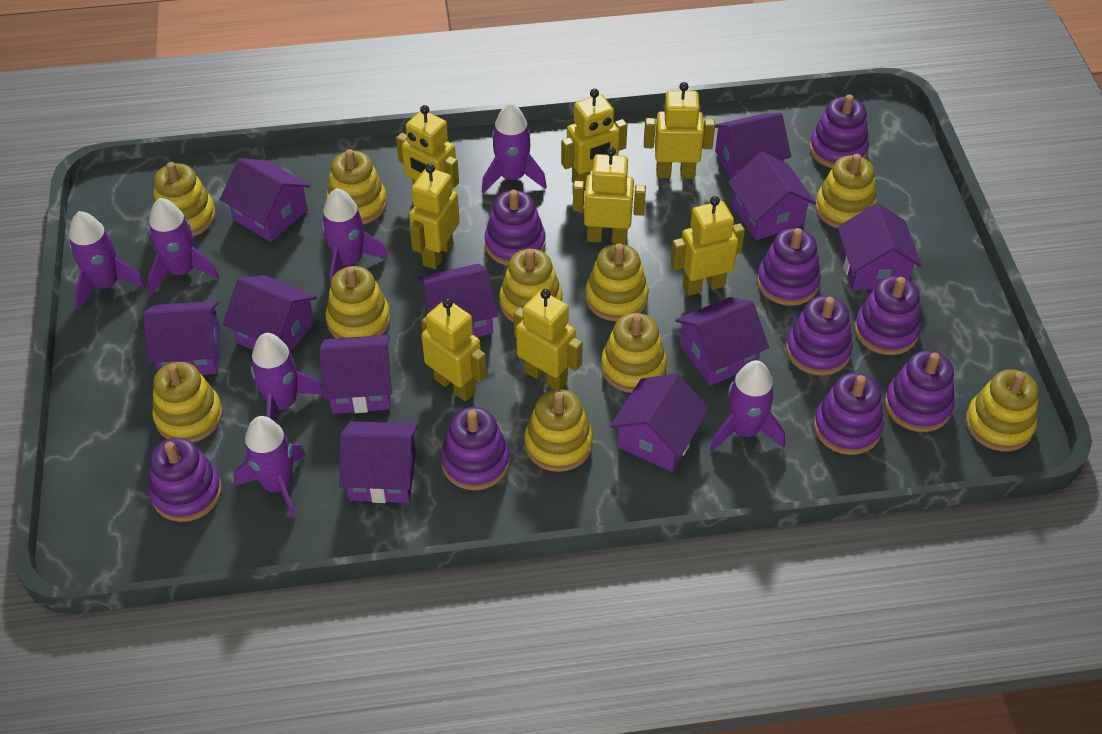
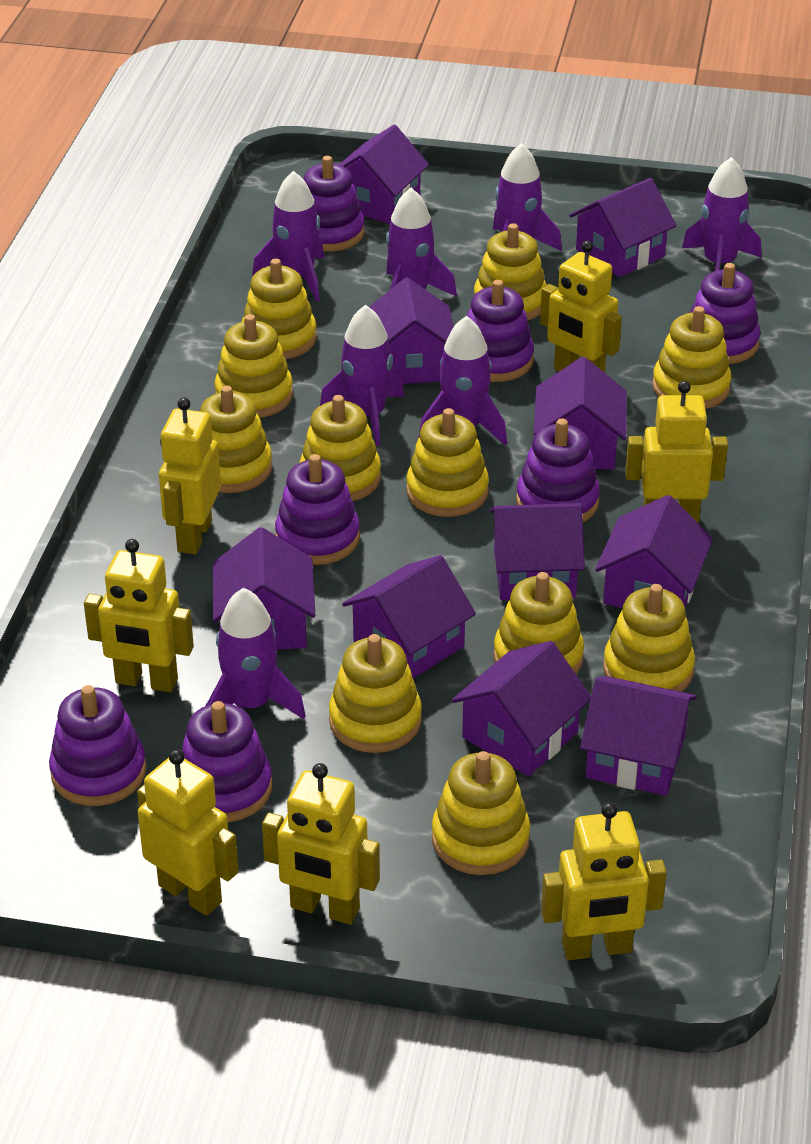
purple house: 11 -> 10
purple stacking toy: 9 -> 7
yellow robot: 8 -> 7
yellow stacking toy: 10 -> 11

